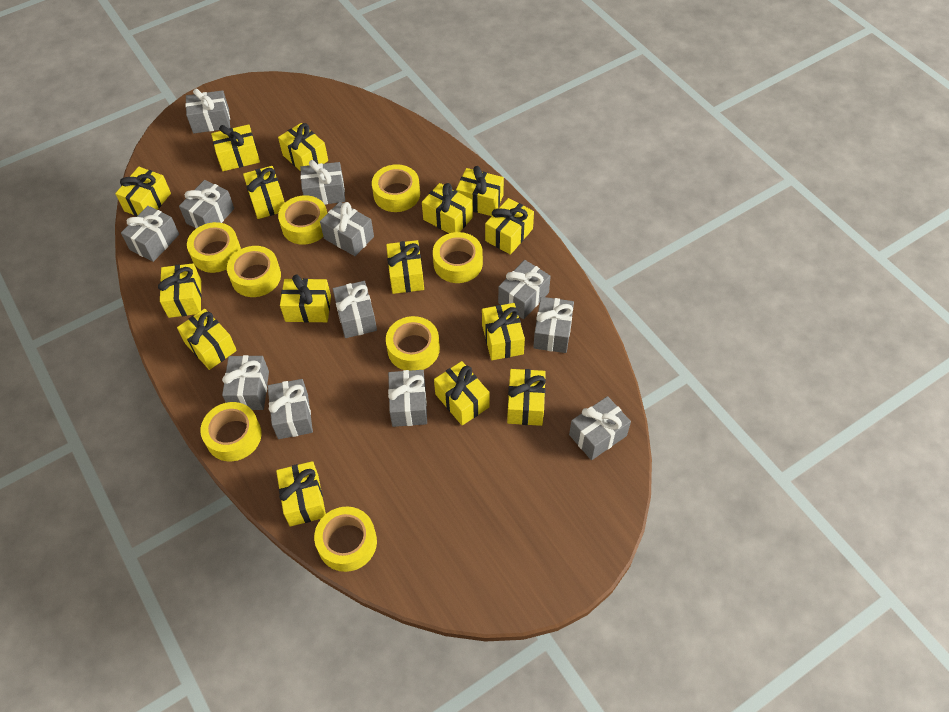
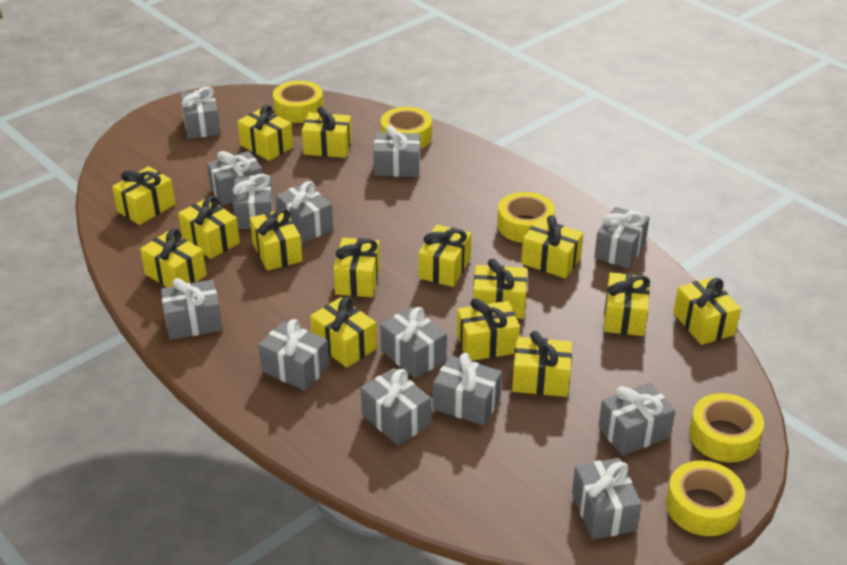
grey gift: 12 -> 13
yellow tape: 8 -> 5

